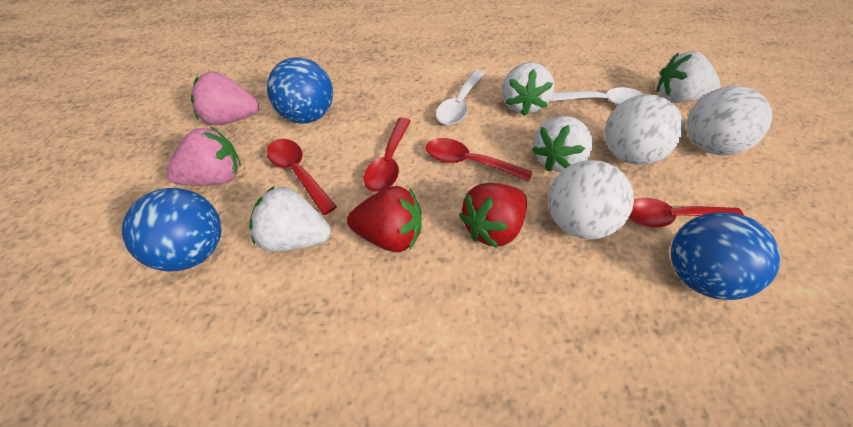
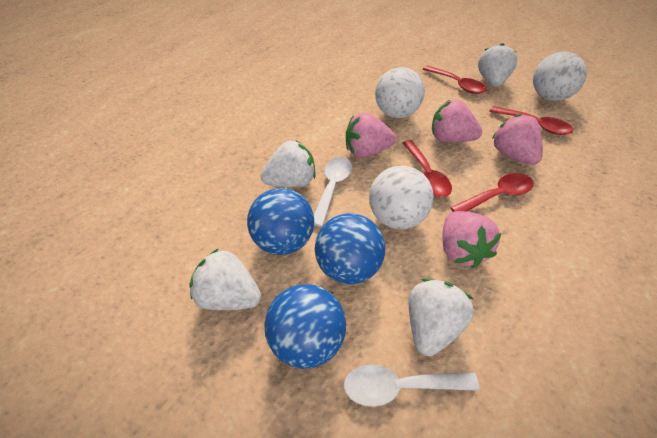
pink strawberry: 2 -> 4
red strawberry: 2 -> 0

